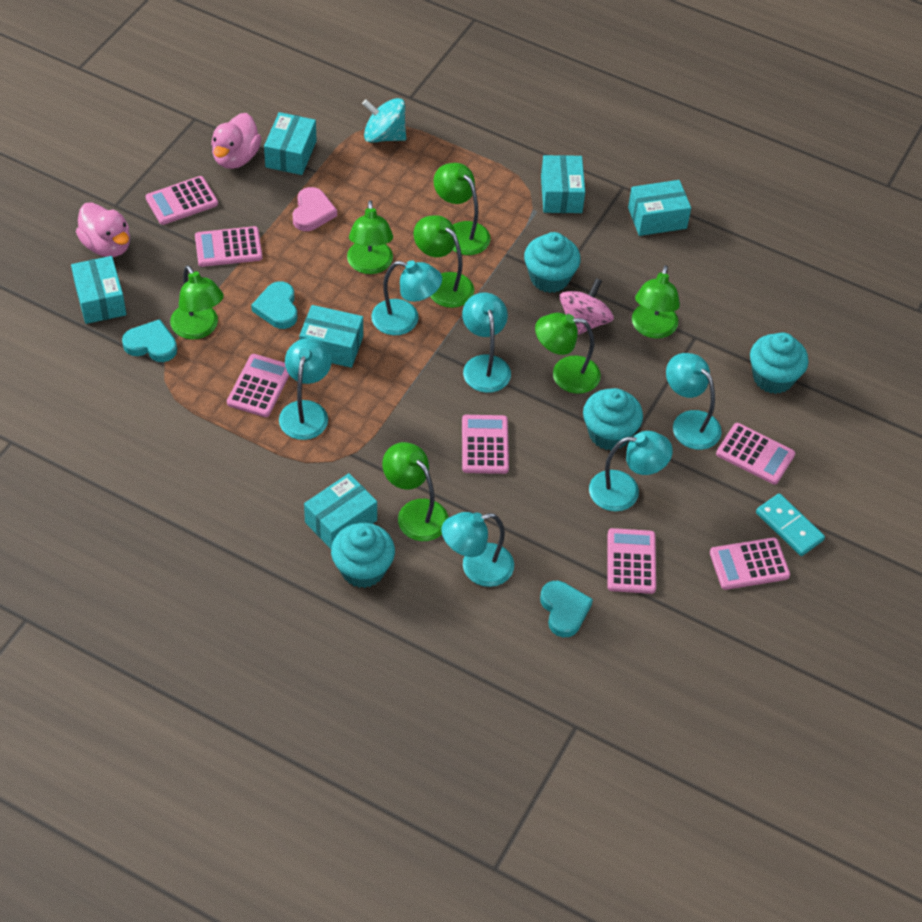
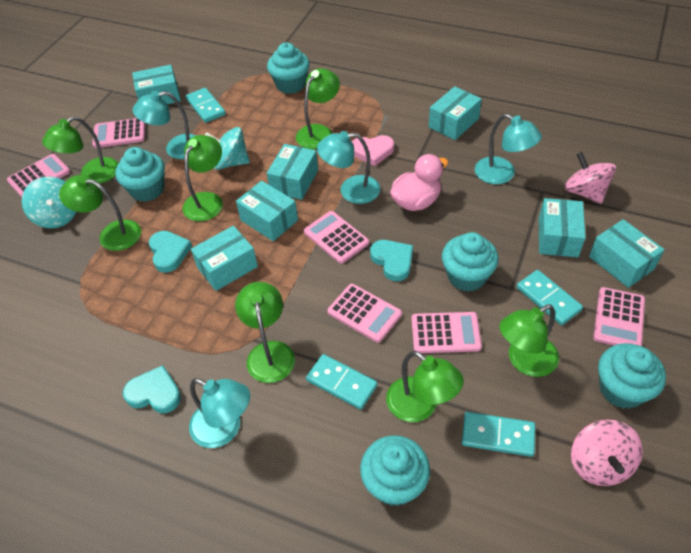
pink calculator: 7 -> 6
pink duck: 2 -> 1
pink spinning top: 1 -> 2
turquoise box: 6 -> 7
turquoise cupcake: 4 -> 5
turquoise domino: 1 -> 4
turquoise lamp: 6 -> 4
turquoise spinning top: 1 -> 2

